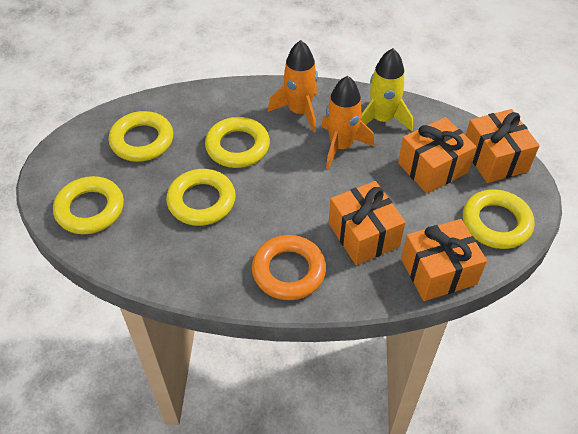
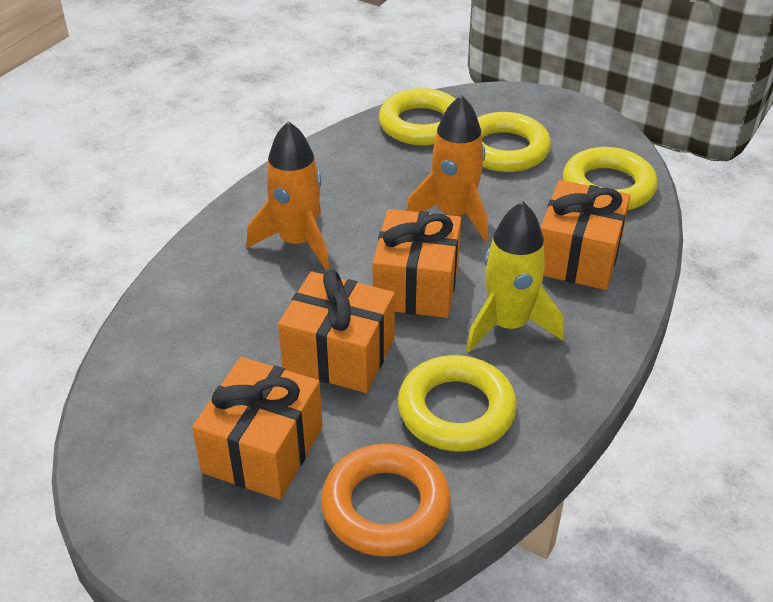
yellow ring: 5 -> 4

